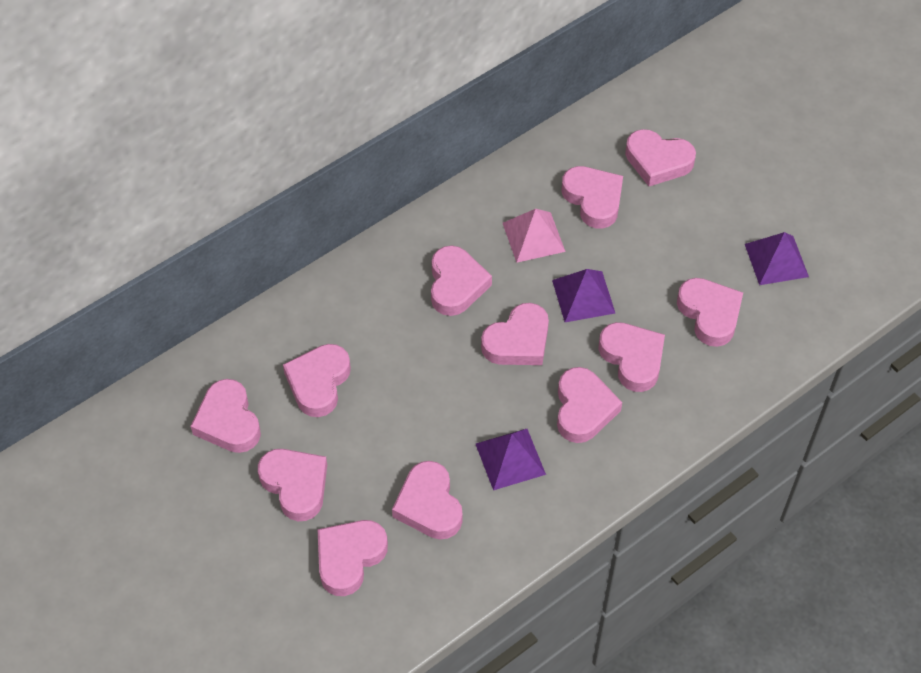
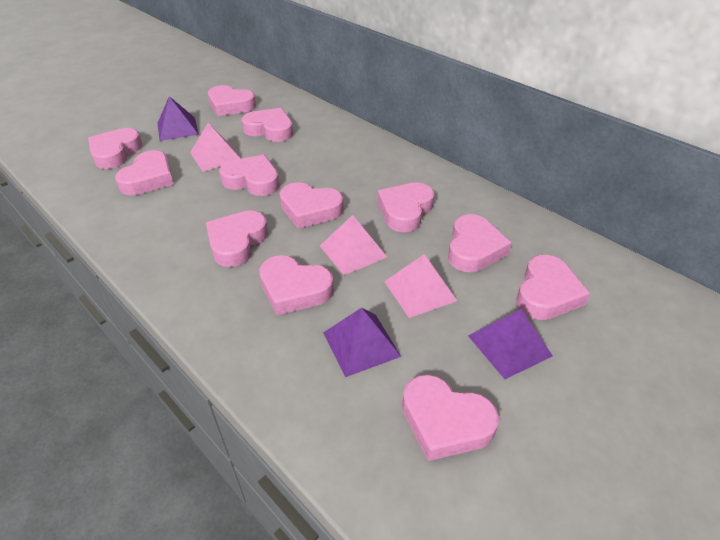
pink pyramid: 1 -> 3

